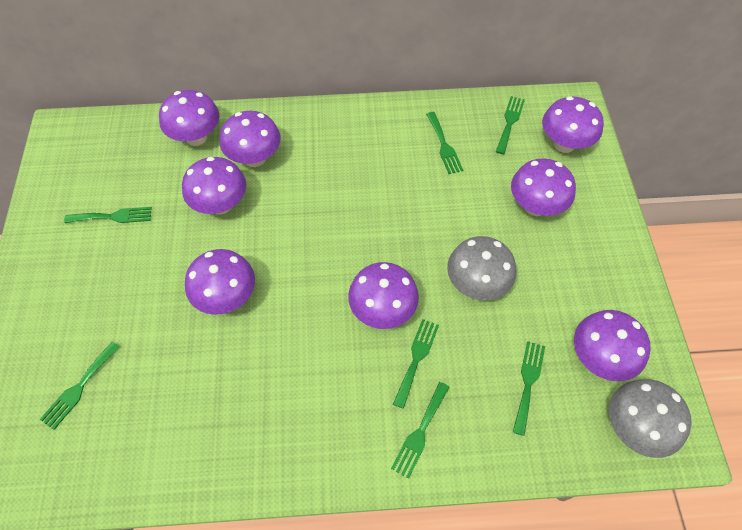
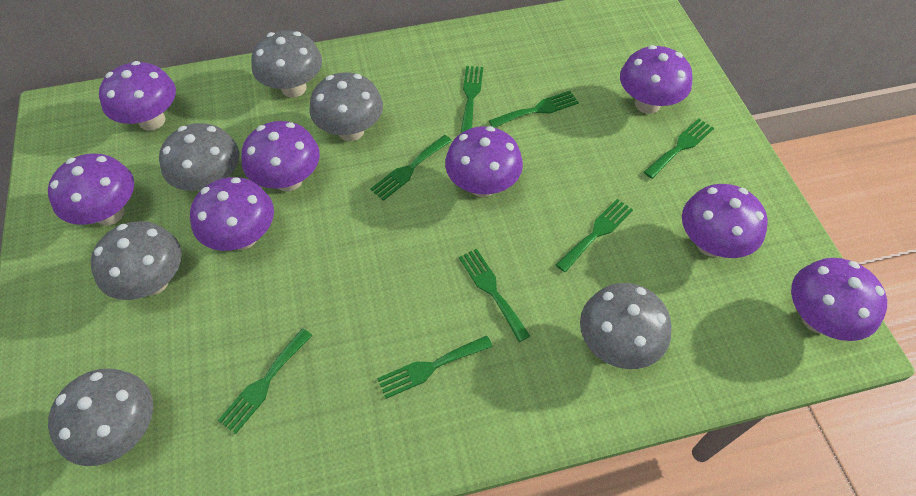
green fork: 7 -> 8
grey mushroom: 2 -> 6

